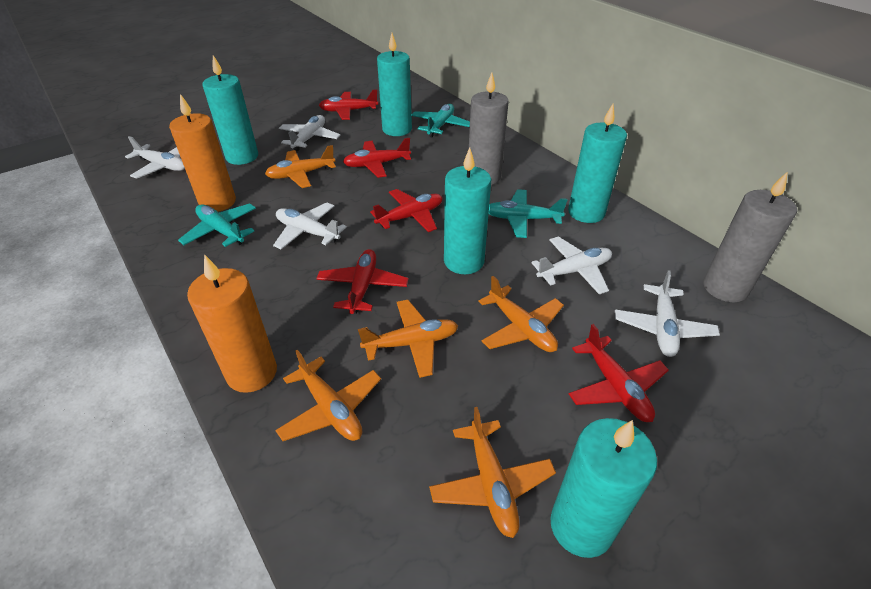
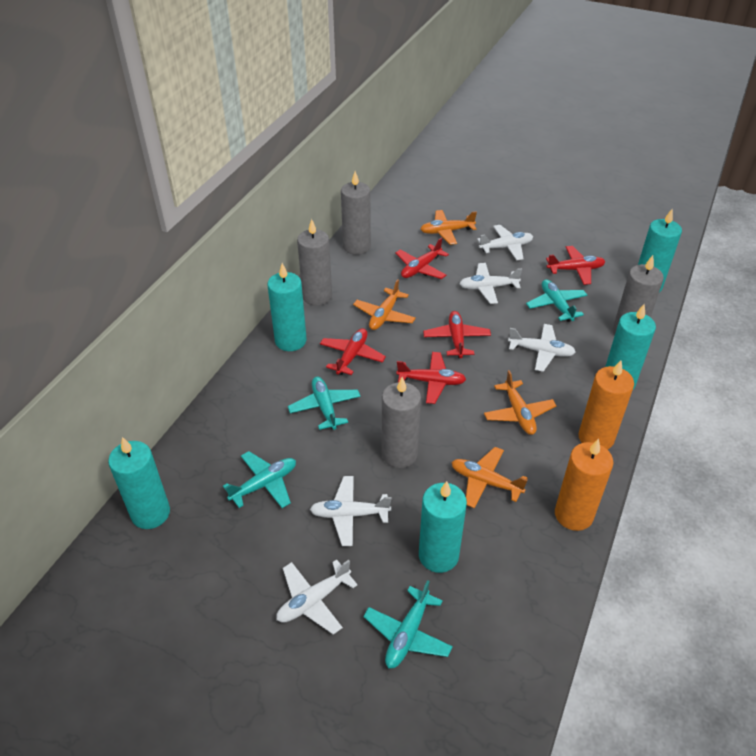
grey candle: 2 -> 4
orange plane: 5 -> 4
turquoise plane: 3 -> 4

